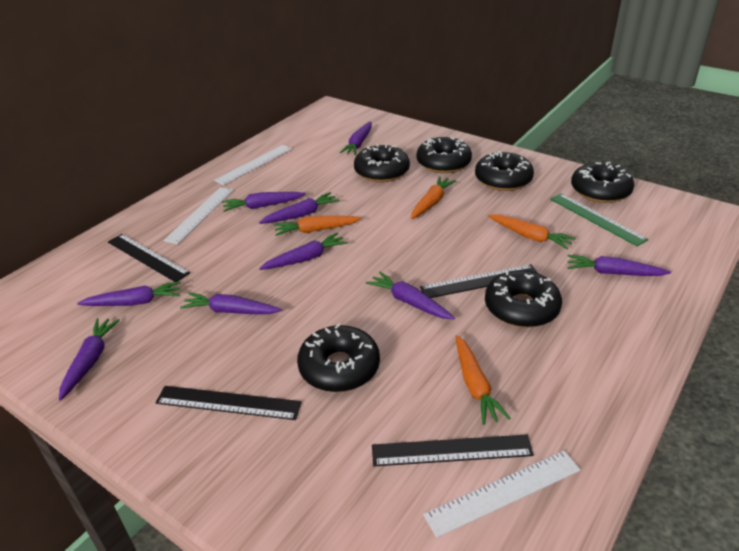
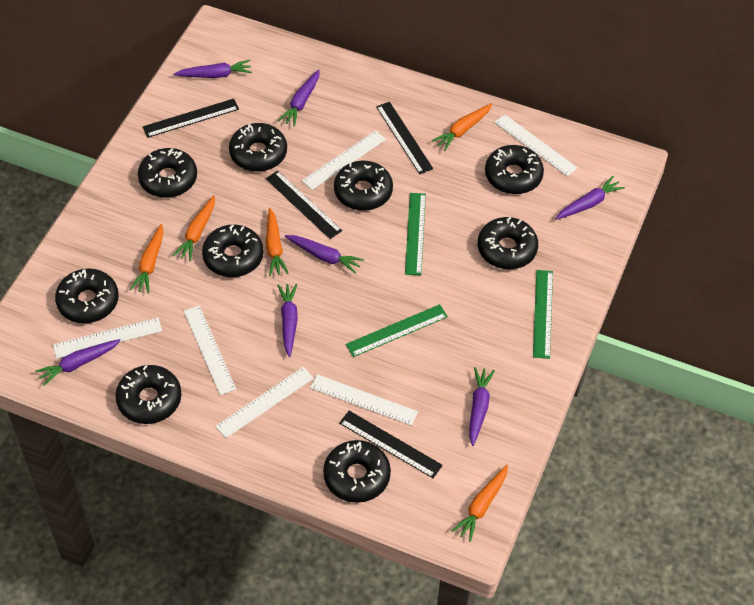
black donut: 6 -> 9
green ruler: 1 -> 3
orange carrot: 4 -> 5
purple carrot: 9 -> 7
white ruler: 3 -> 6

